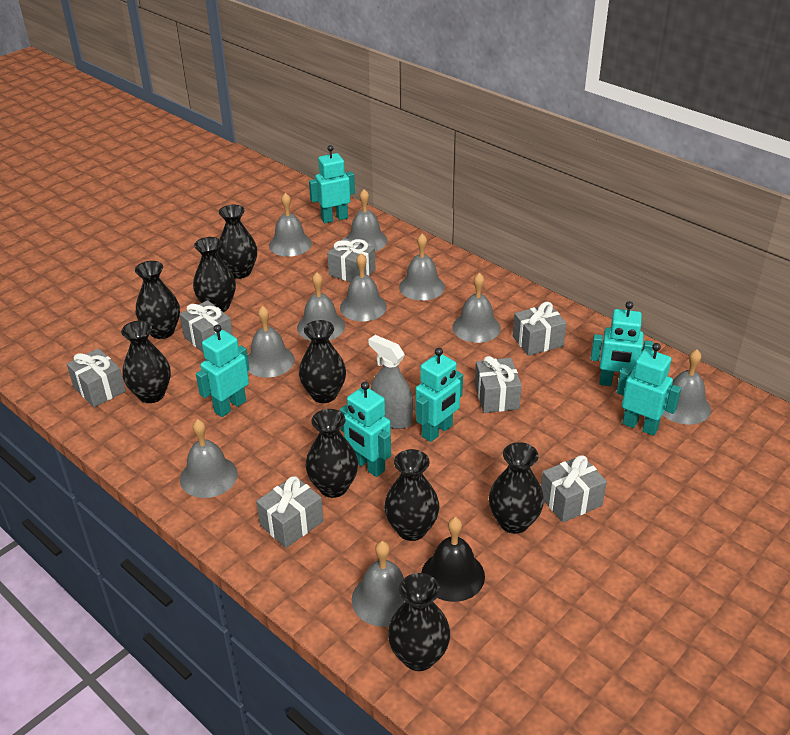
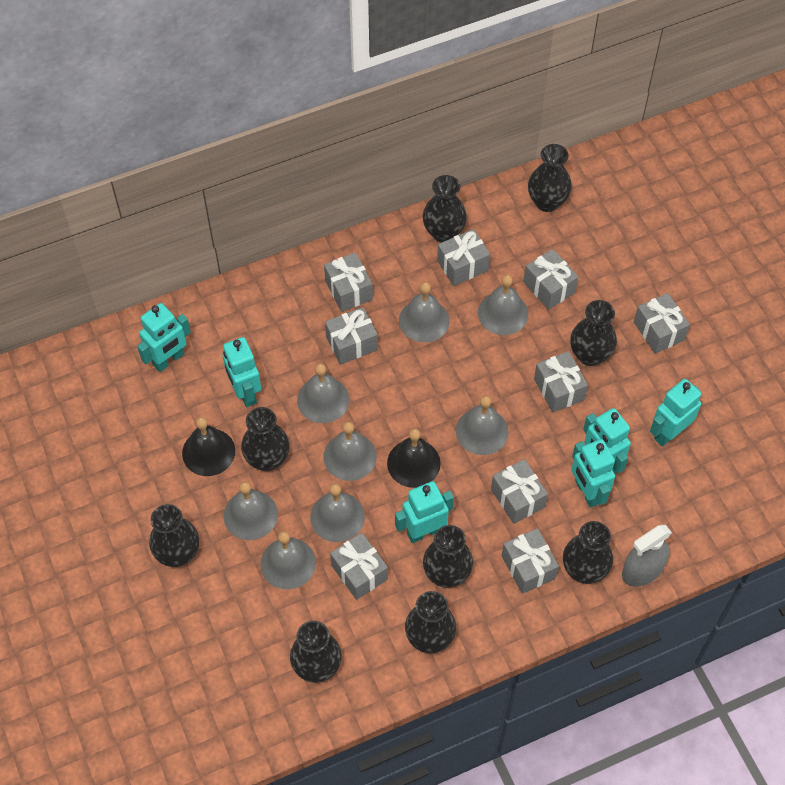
black bell: 1 -> 2
grey bell: 10 -> 8
grey gift: 7 -> 9

